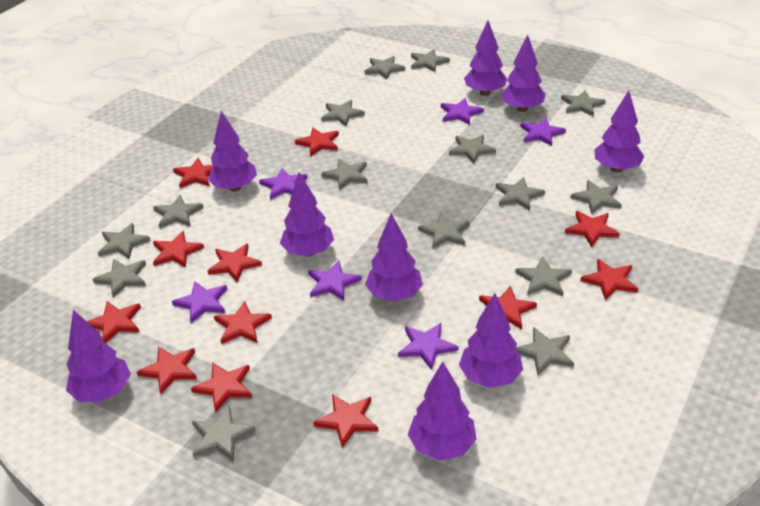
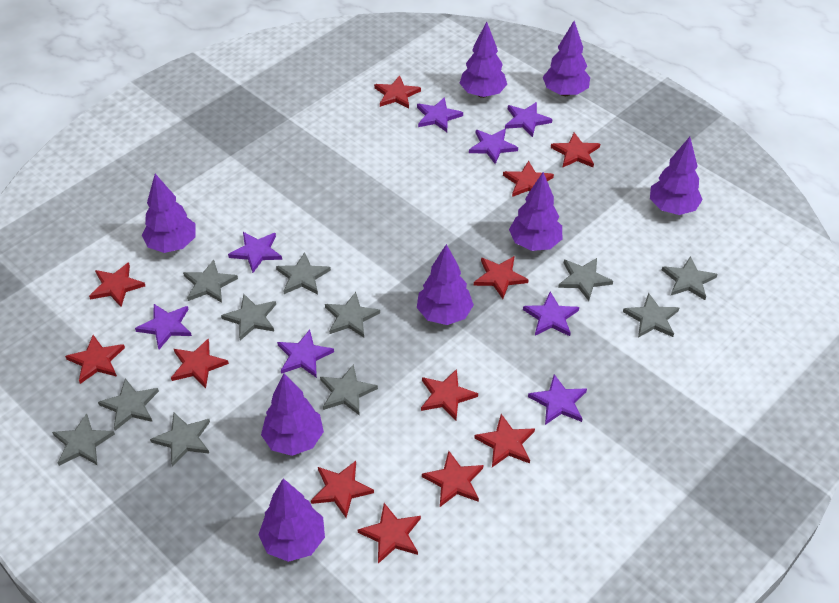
grey star: 15 -> 11
purple star: 6 -> 8
purple tree: 9 -> 8

